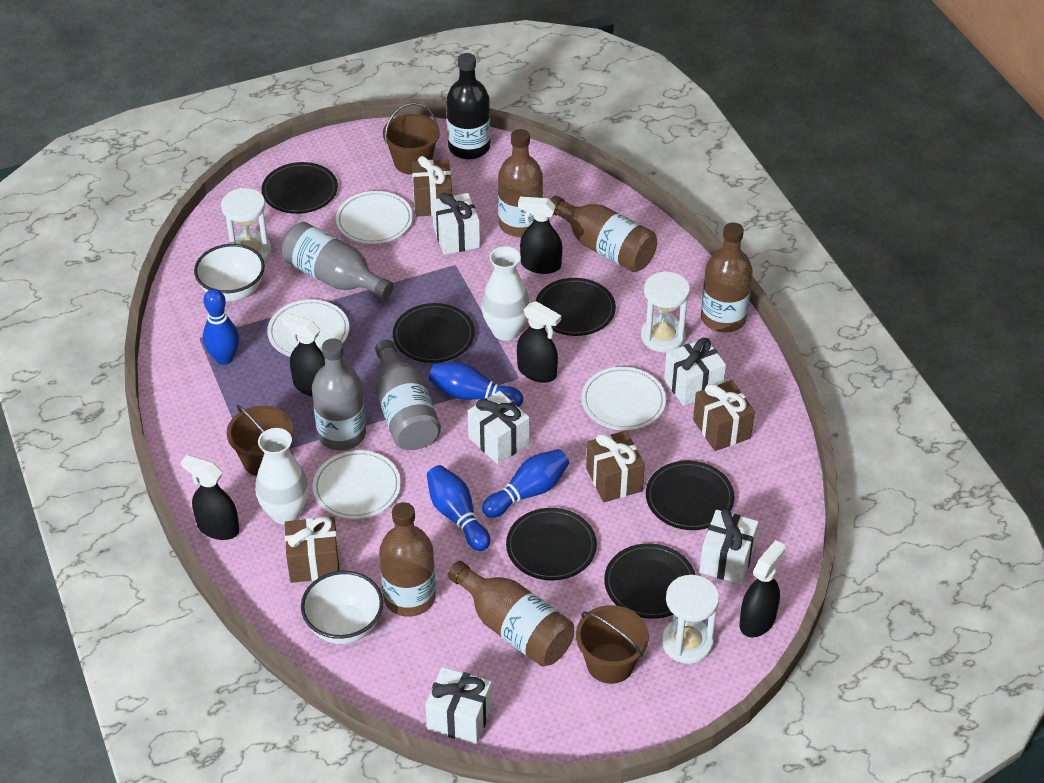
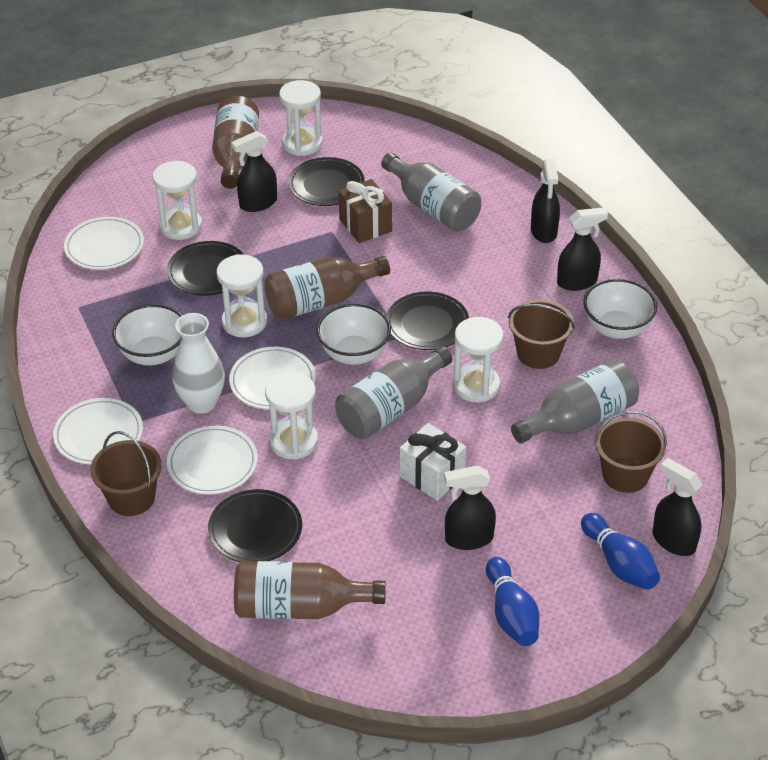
black bottle: 1 -> 0
black plate: 6 -> 4
blue bowling pin: 4 -> 2
brown bottle: 5 -> 3
brown gift: 4 -> 1
white bowl: 2 -> 3
white gift: 5 -> 1
white hourglass: 3 -> 5
white vase: 2 -> 1

